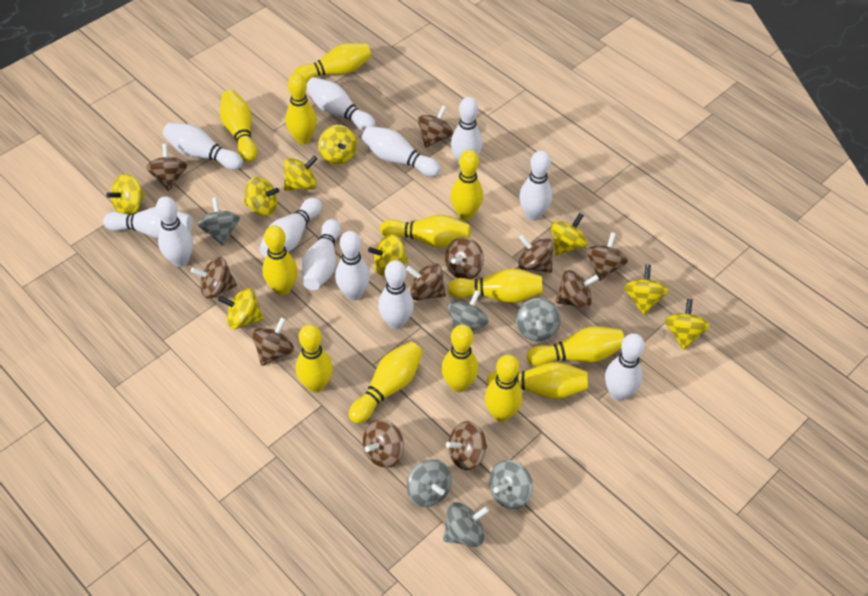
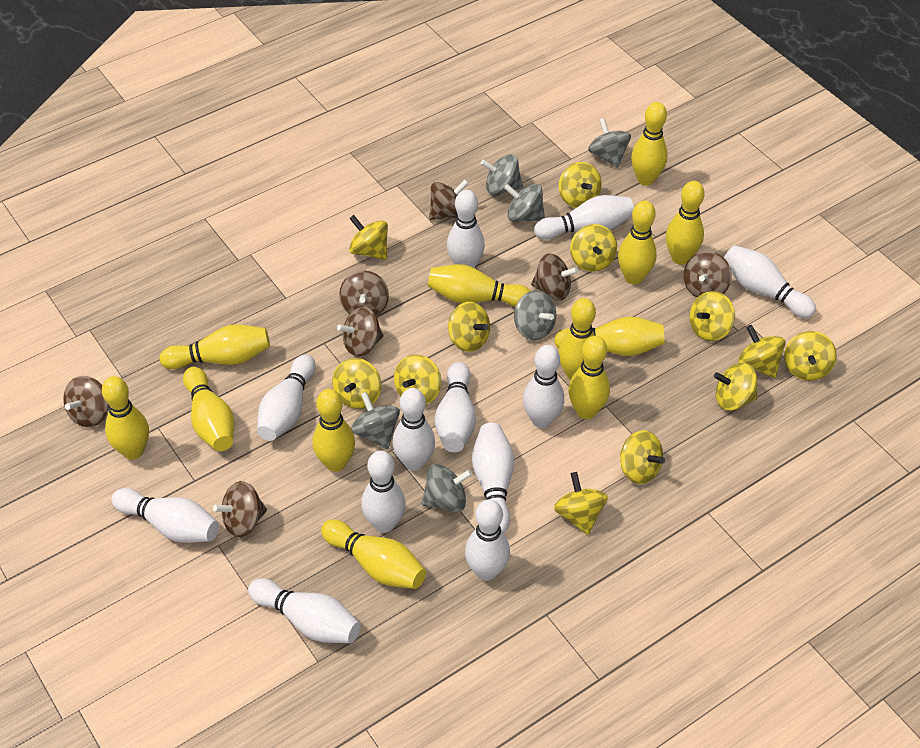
brown spinning top: 11 -> 7
yellow bowling pin: 13 -> 12
yellow spinning top: 9 -> 12

